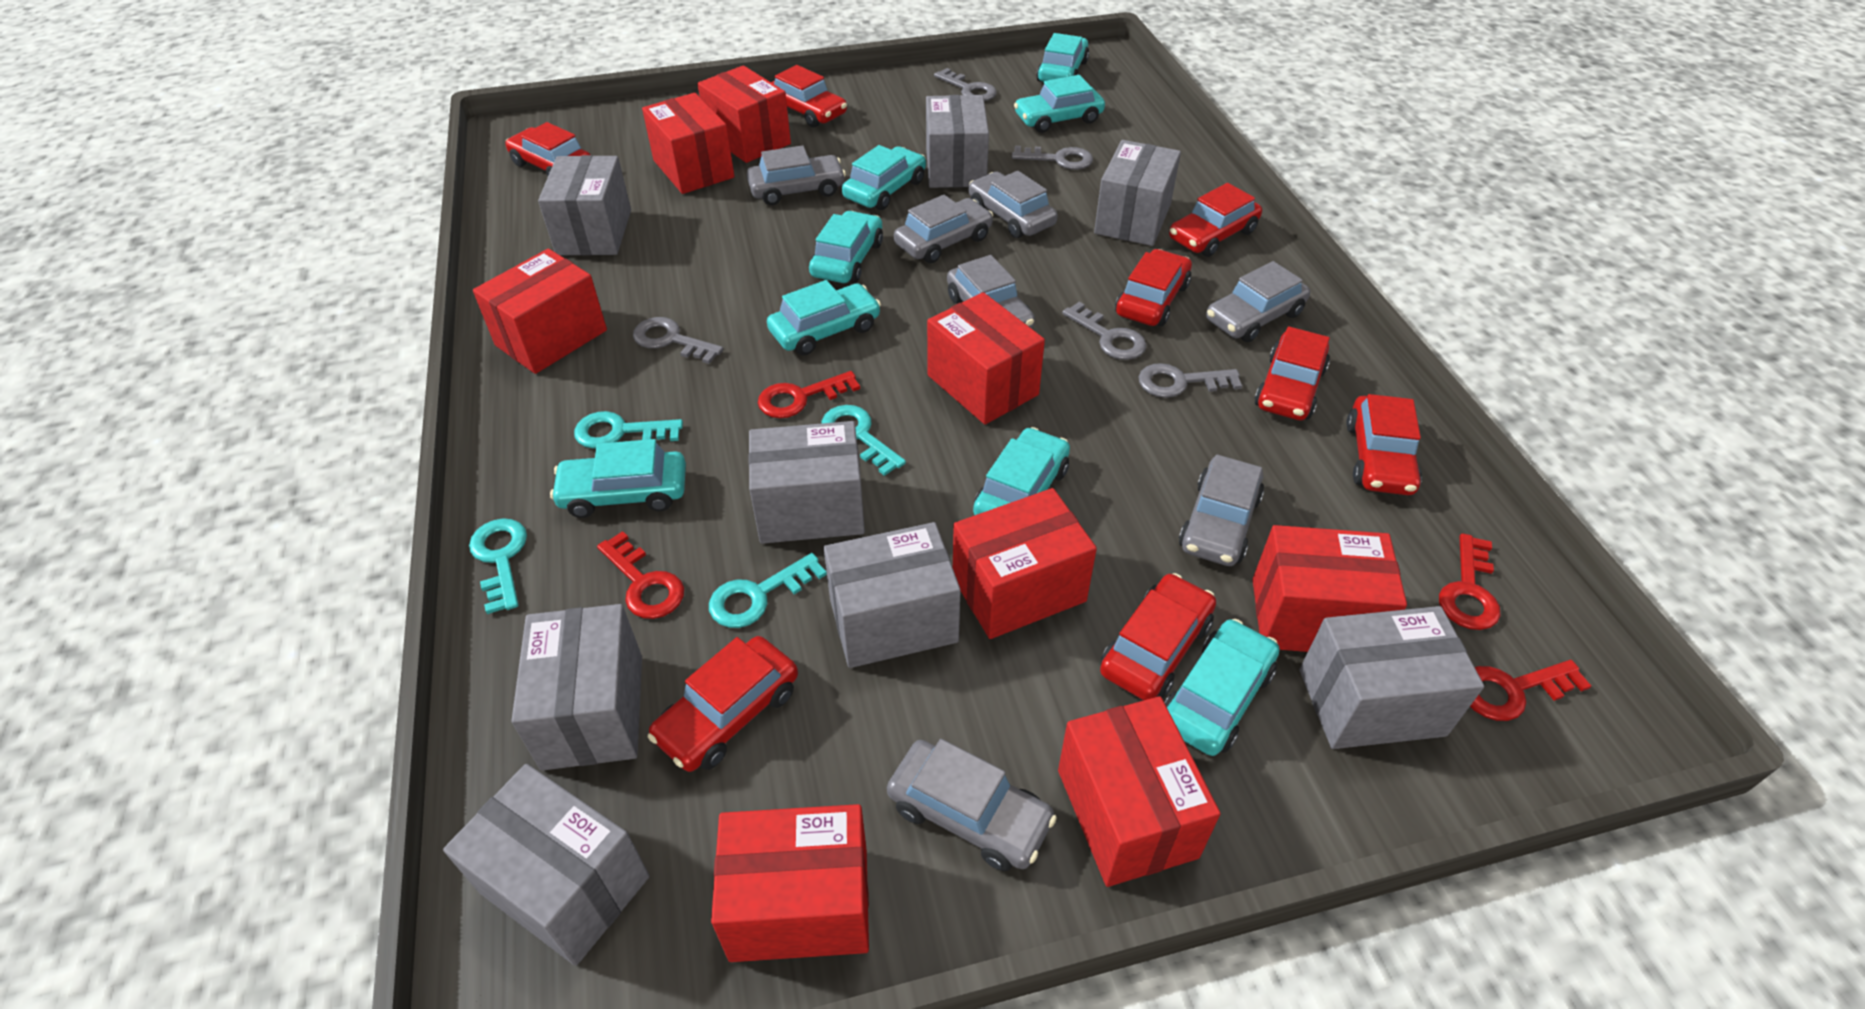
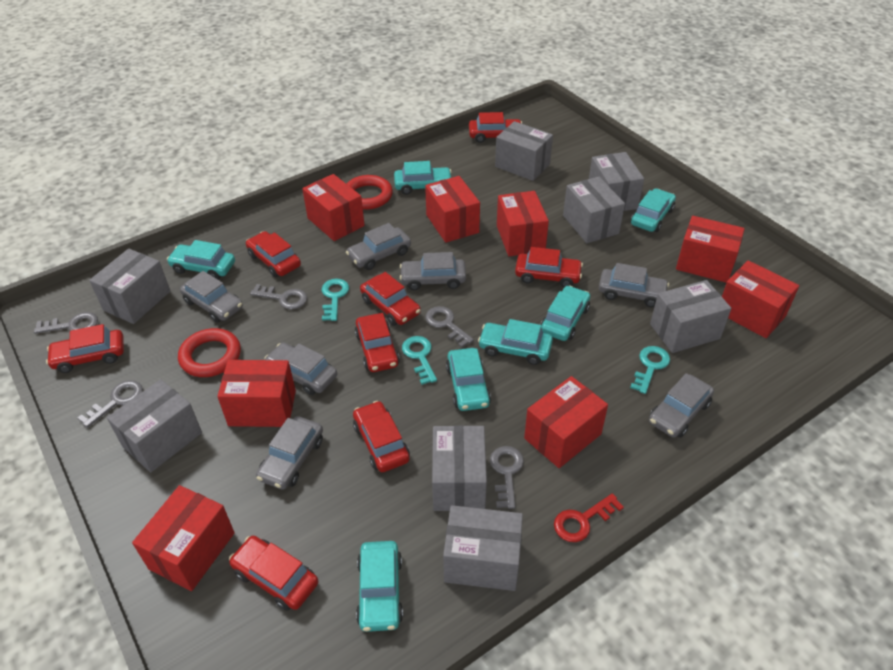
red key: 4 -> 1
red ring: 0 -> 2
turquoise car: 8 -> 7
turquoise key: 4 -> 3

